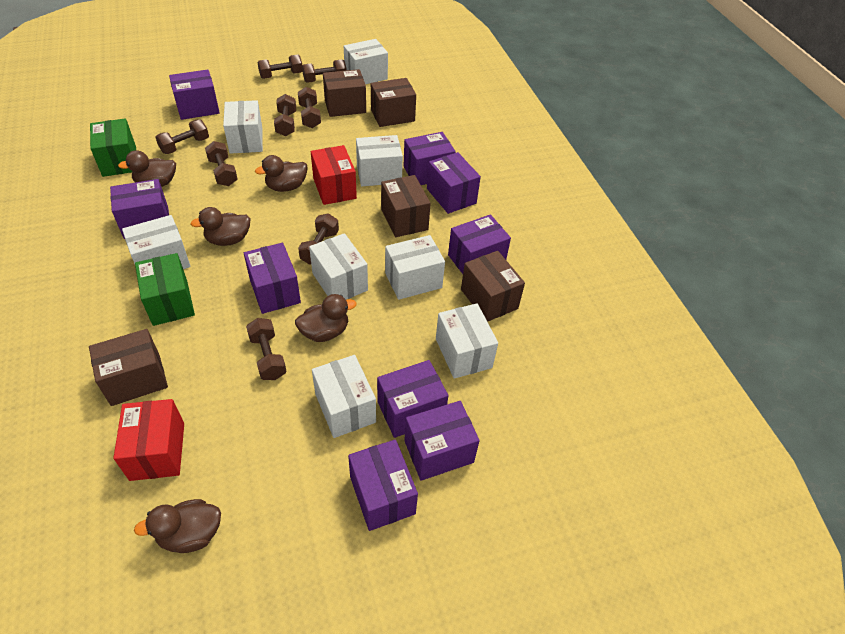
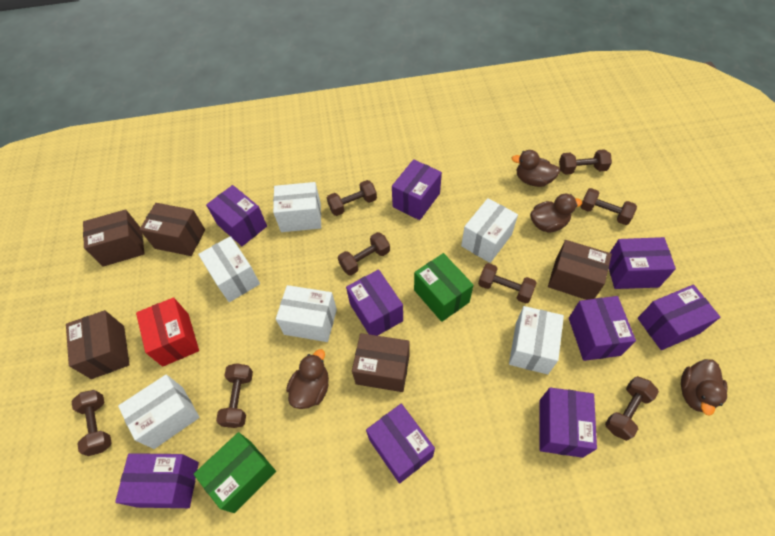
brown duck: 5 -> 4
red box: 2 -> 1
white box: 8 -> 6

